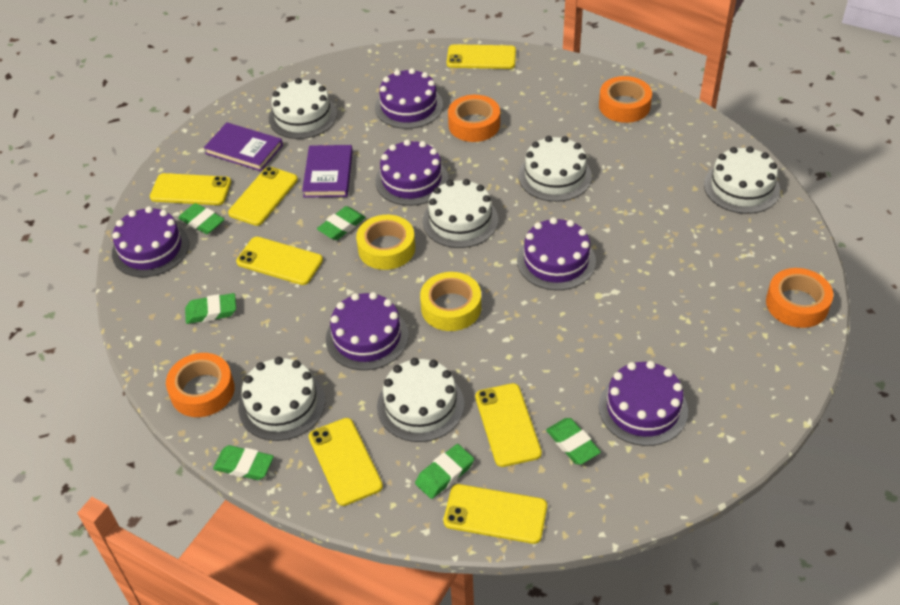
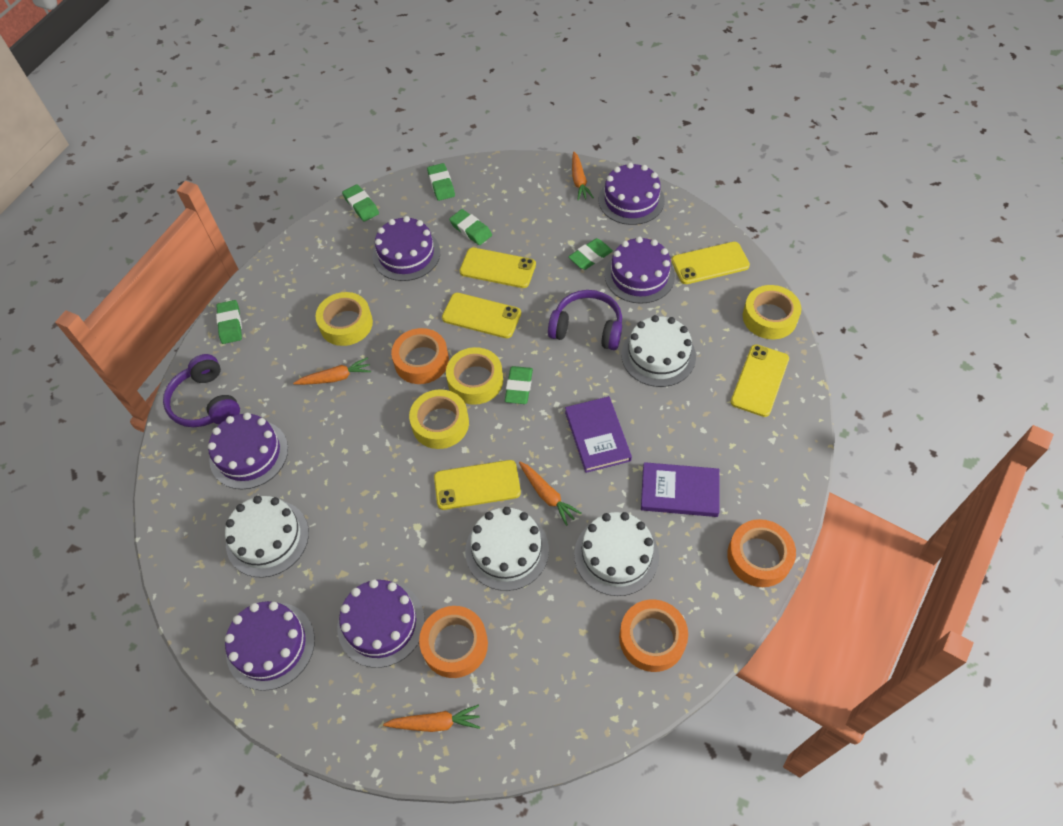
orange carrot: 0 -> 4
purple headphones: 0 -> 2
white cake: 6 -> 4
yellow phone: 7 -> 5
yellow tape: 2 -> 4

